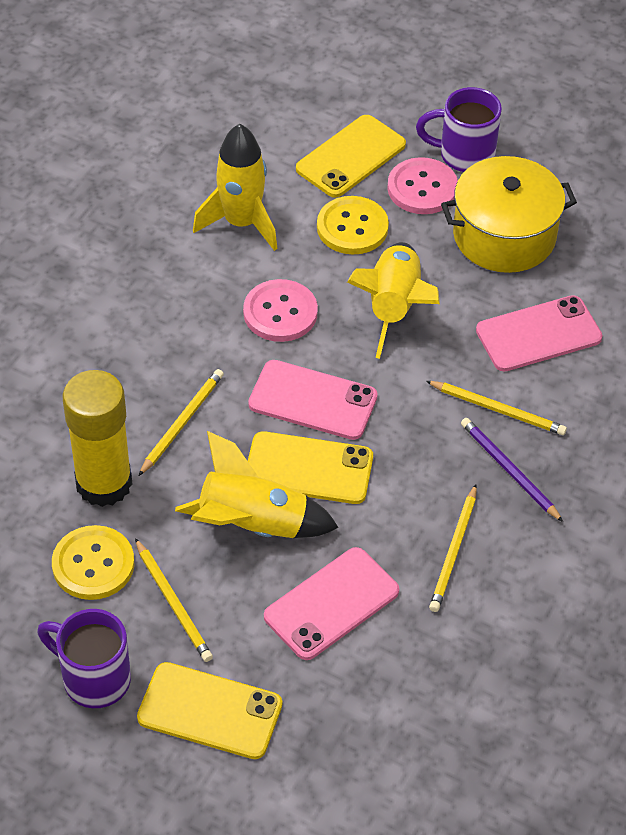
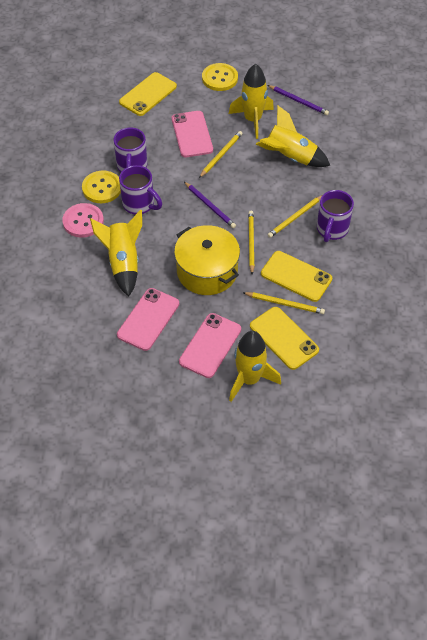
pink button: 2 -> 1
purple mug: 2 -> 3
purple pencil: 1 -> 2
yellow glue stick: 1 -> 0
yellow rocket: 3 -> 4

